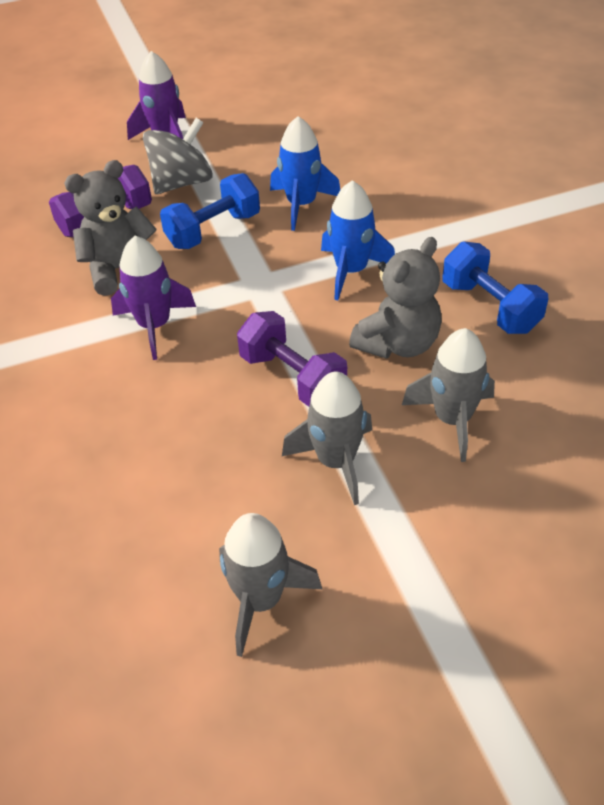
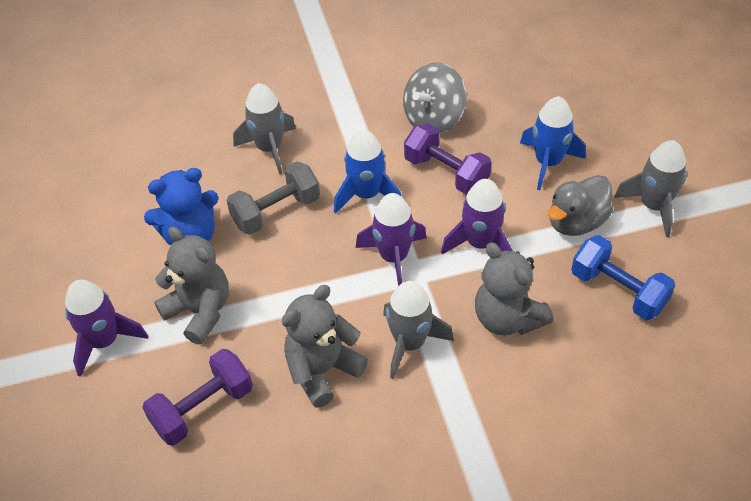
blue dumbbell: 2 -> 1
blue teddy bear: 0 -> 1
grey duck: 0 -> 1
grey dumbbell: 0 -> 1
grey teddy bear: 2 -> 3
purple rocket: 2 -> 3

